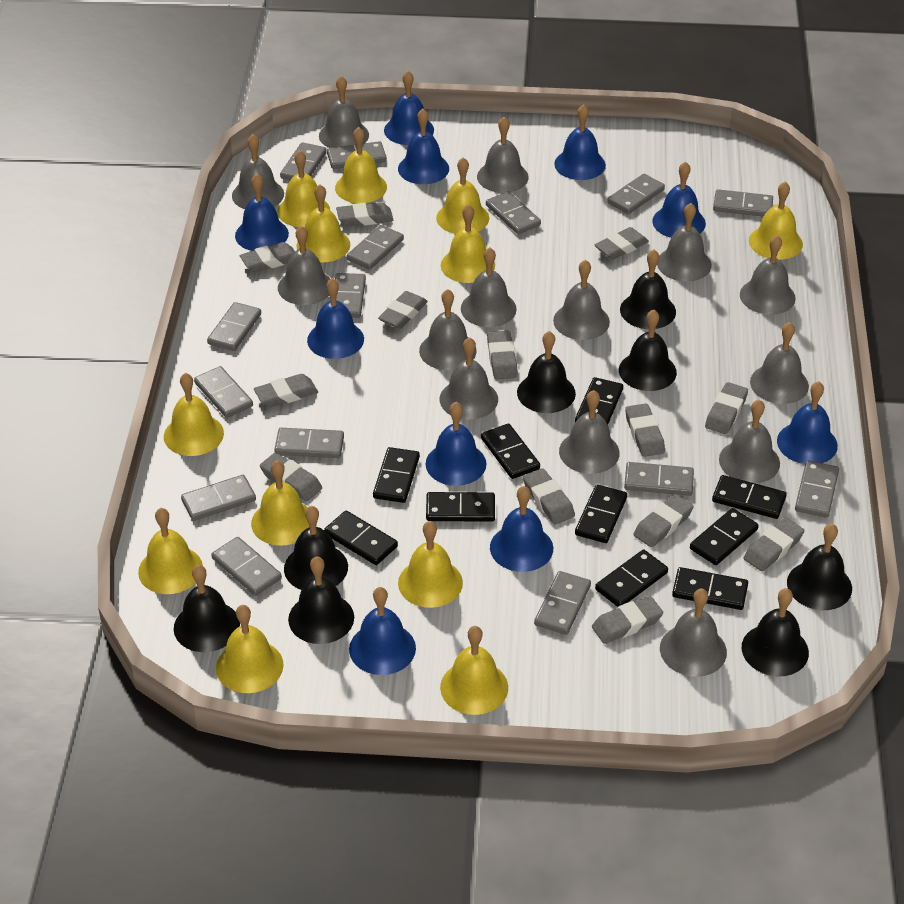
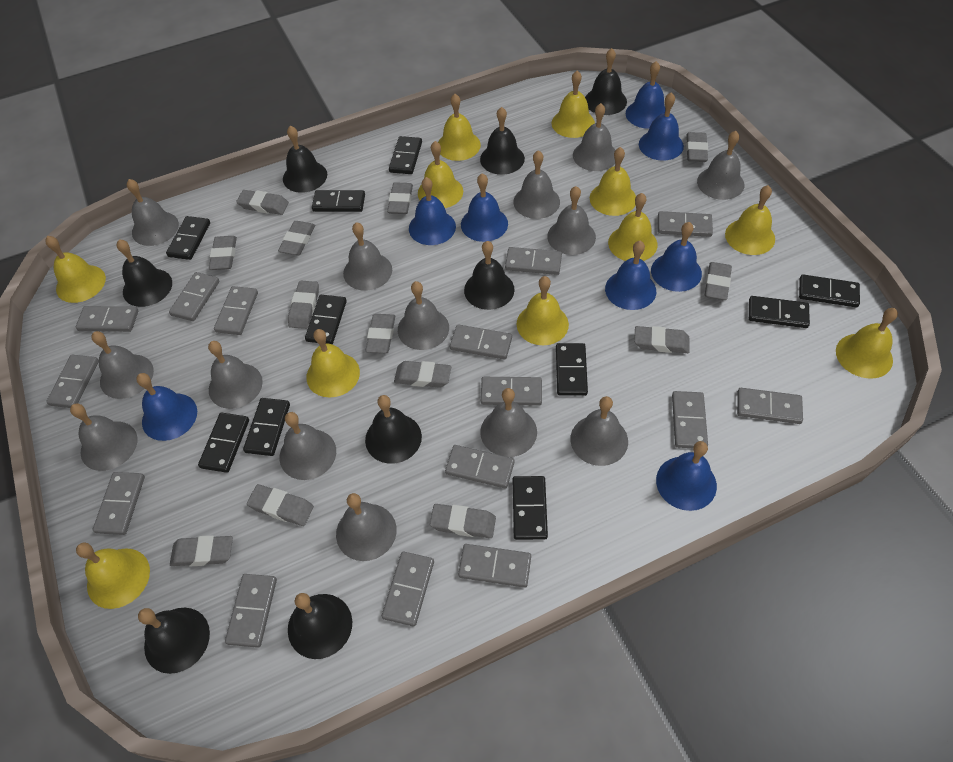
blue bell: 10 -> 8
yellow bell: 12 -> 11

